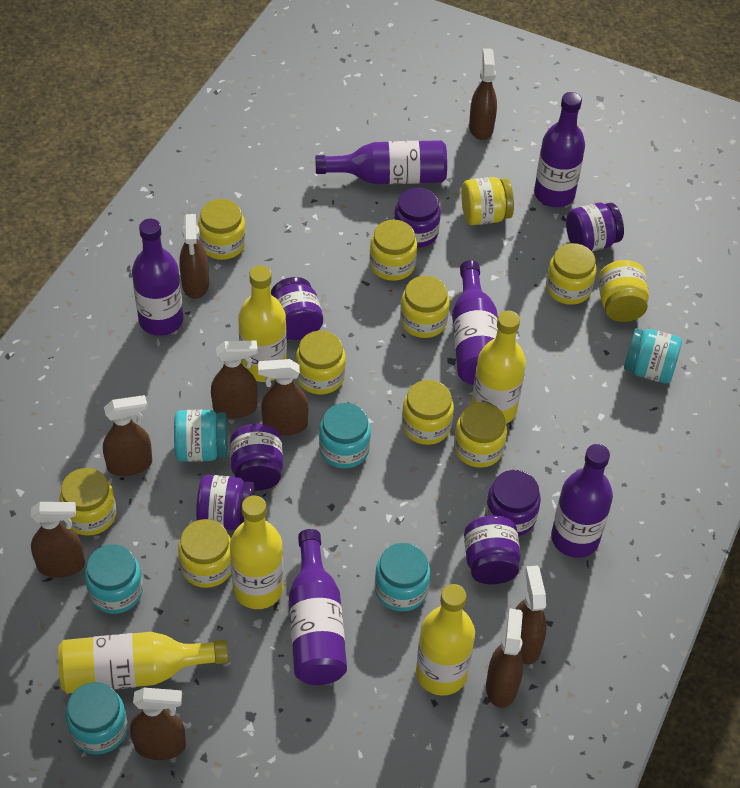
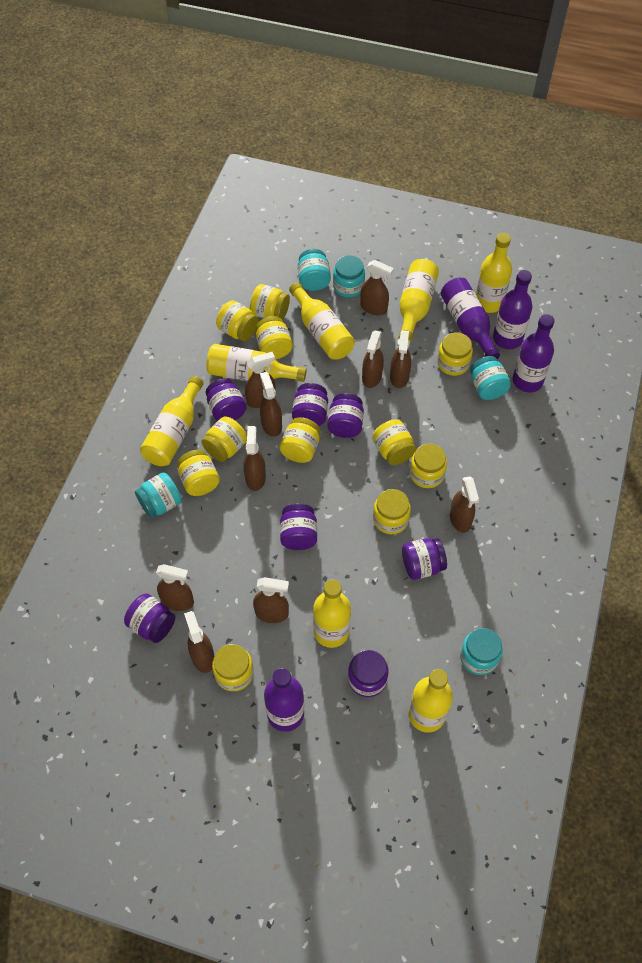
brown spray bottle: 9 -> 10
purple bottle: 6 -> 4
turquoise jar: 6 -> 5
yellow bottle: 5 -> 7

